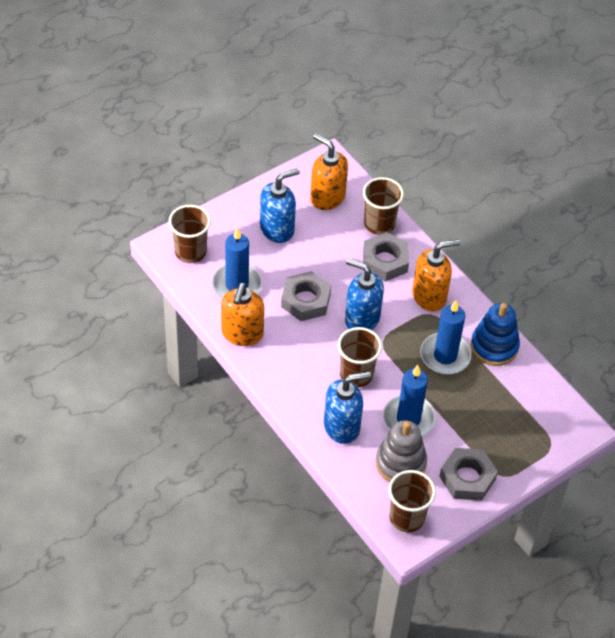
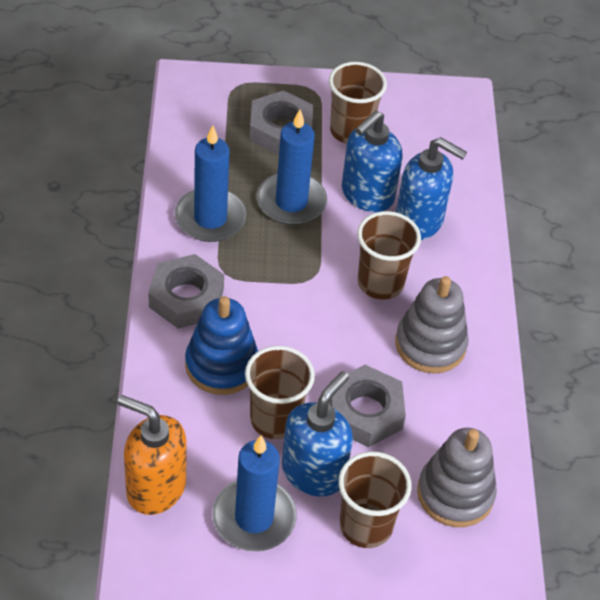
grey stacking toy: 1 -> 2
orange soap dispenser: 3 -> 1

